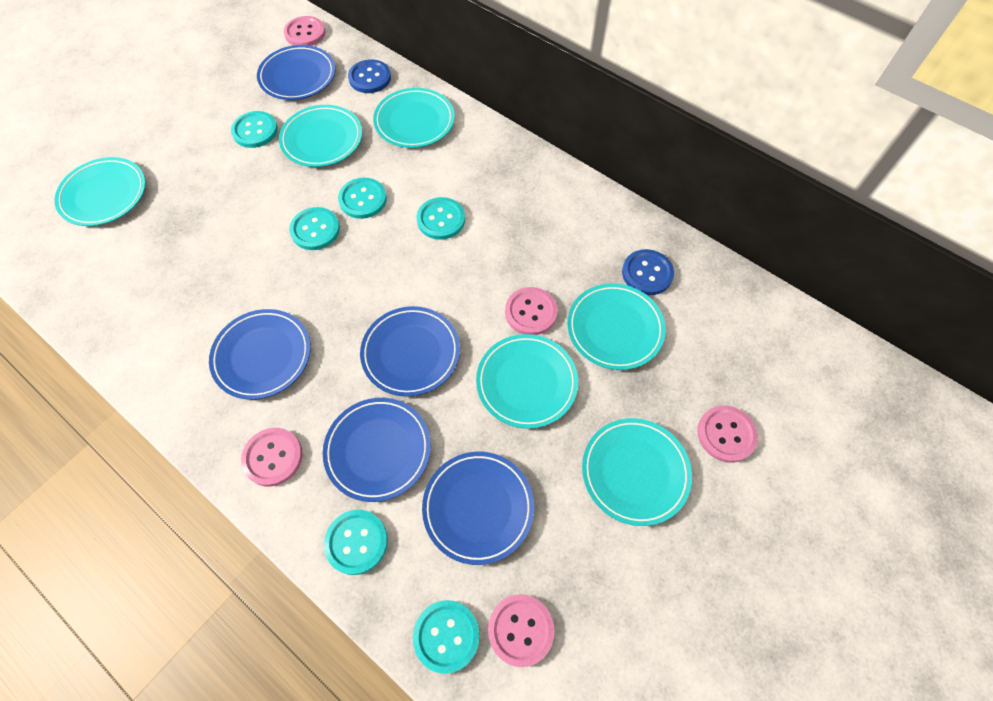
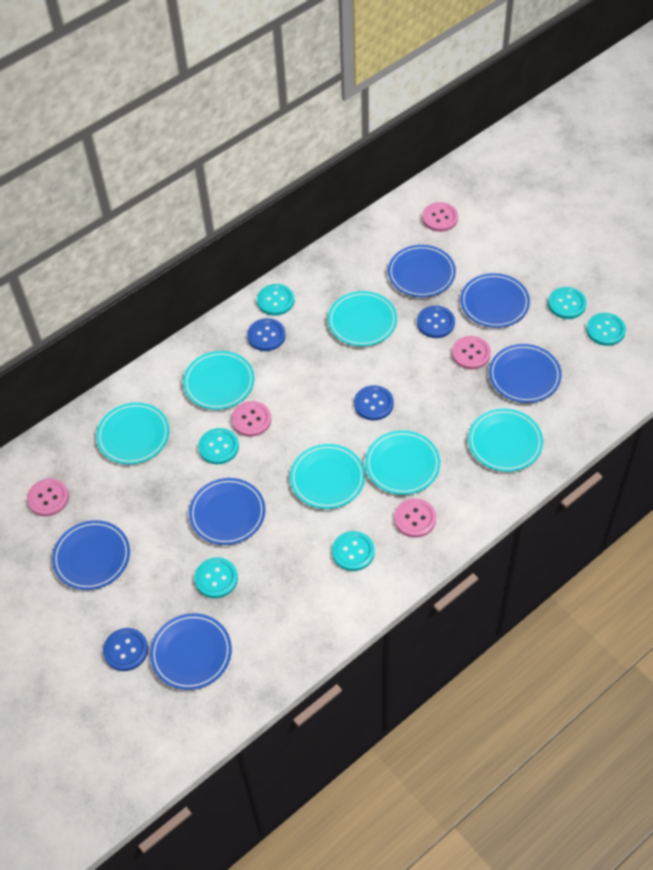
blue button: 2 -> 4
blue plate: 5 -> 6

